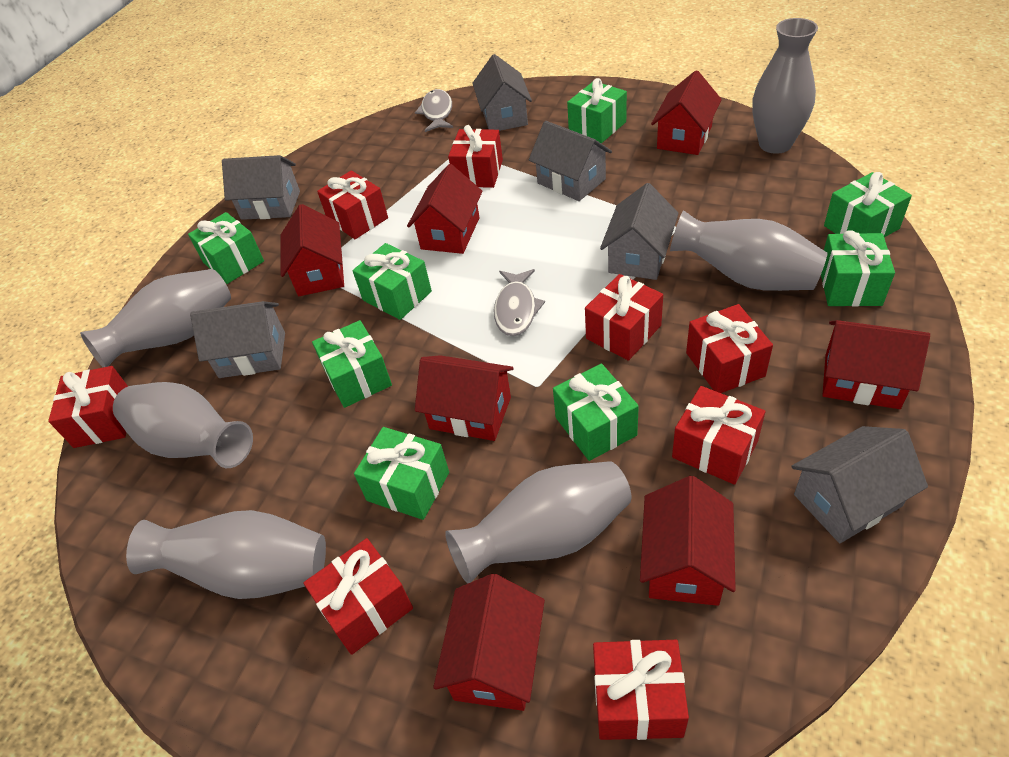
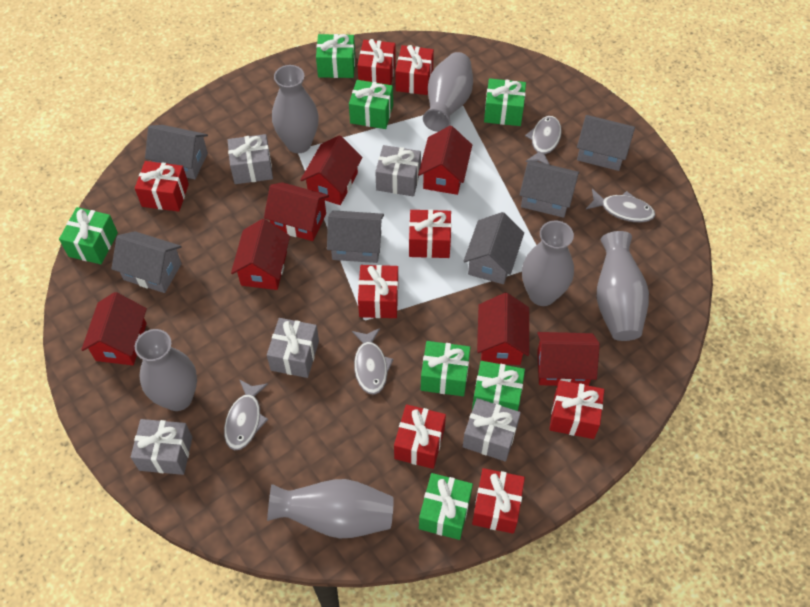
green gift: 8 -> 7
grey fish: 2 -> 4
grey gift: 0 -> 5

